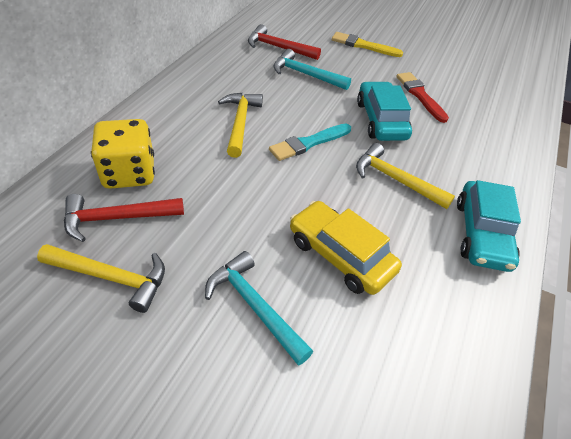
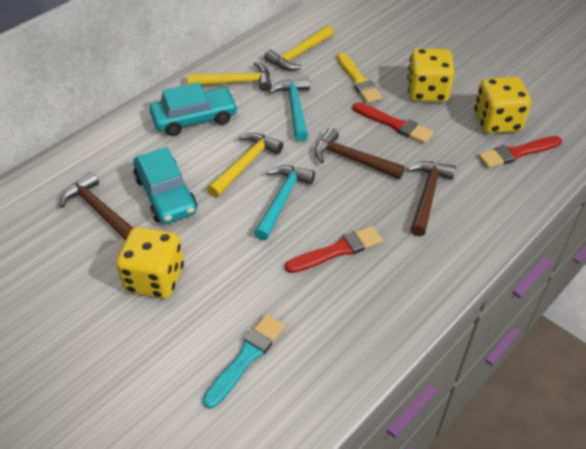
brown hammer: 0 -> 3
red brush: 1 -> 3
red hammer: 2 -> 0
yellow car: 1 -> 0
yellow dice: 1 -> 3

